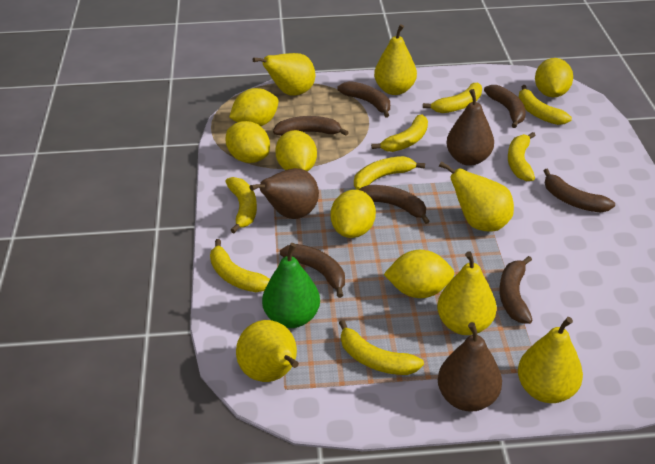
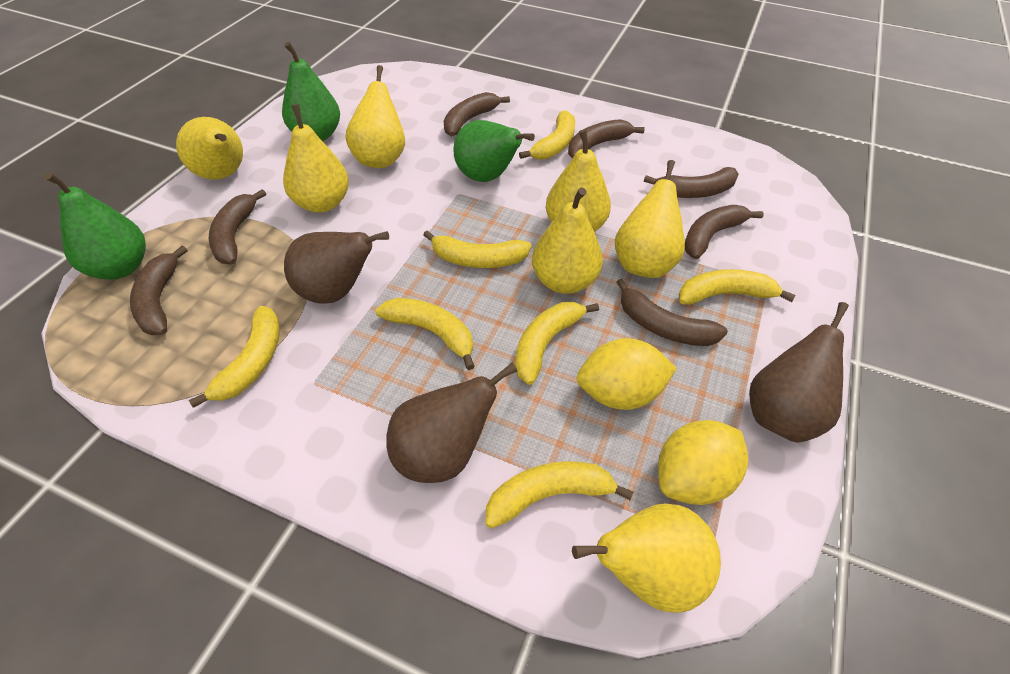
green pear: 1 -> 3
yellow banana: 8 -> 7
yellow lemon: 6 -> 2
yellow pear: 6 -> 7

